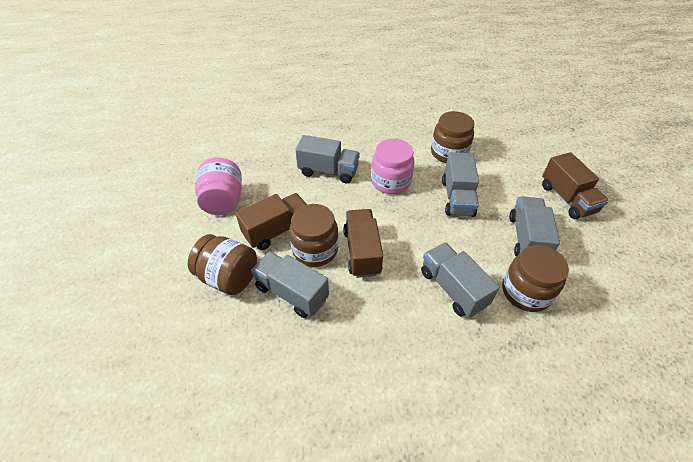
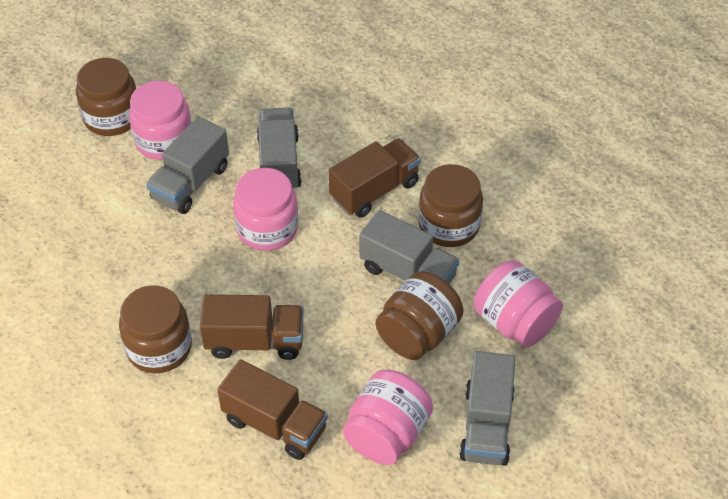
grey truck: 5 -> 4
pink jar: 2 -> 4

